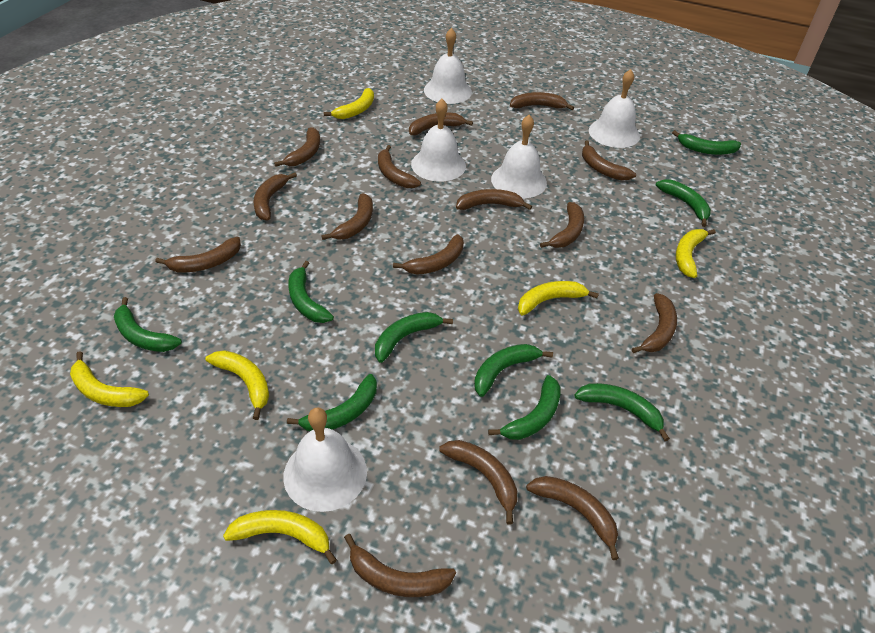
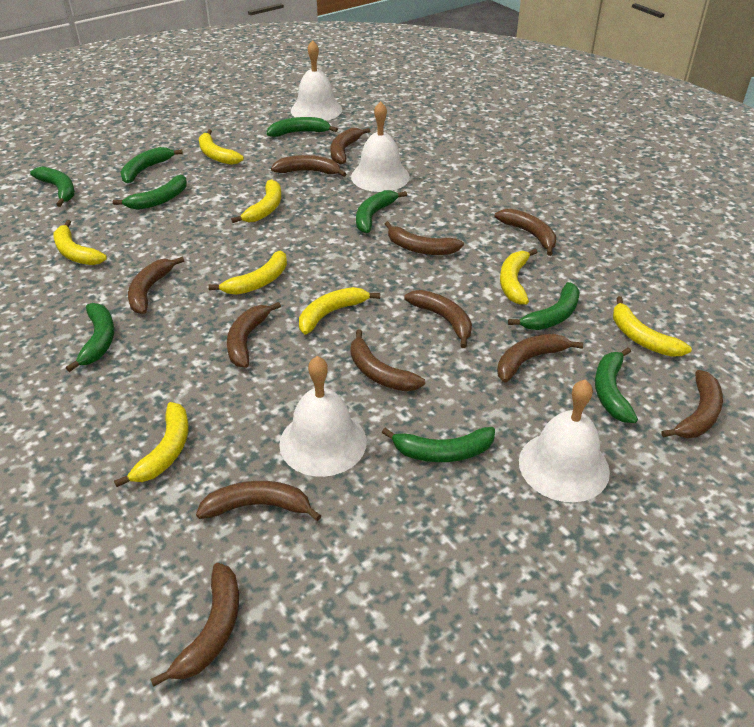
brown banana: 15 -> 12
white bell: 5 -> 4
yellow banana: 6 -> 8

